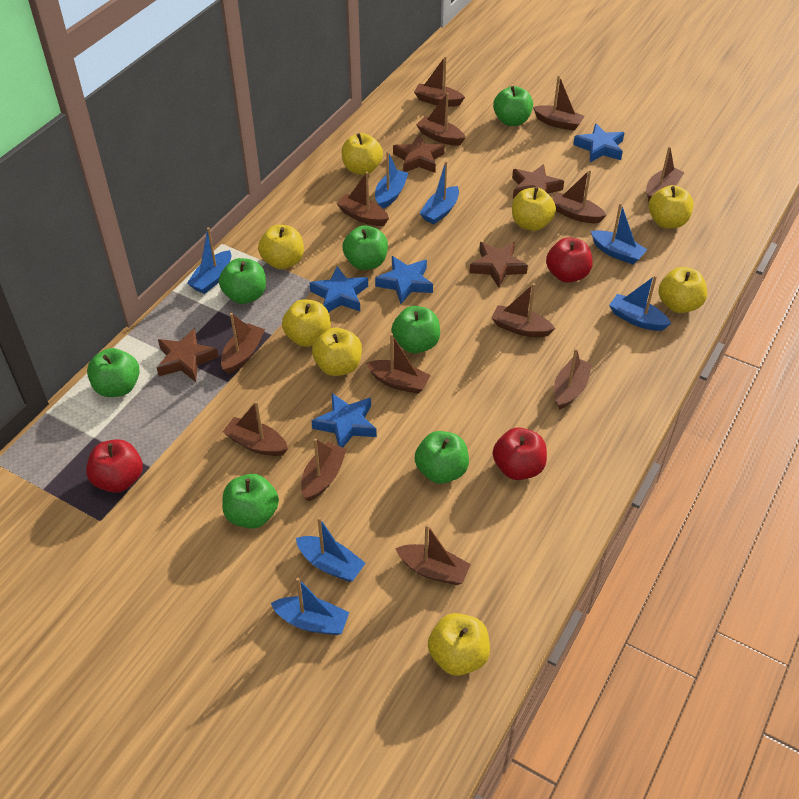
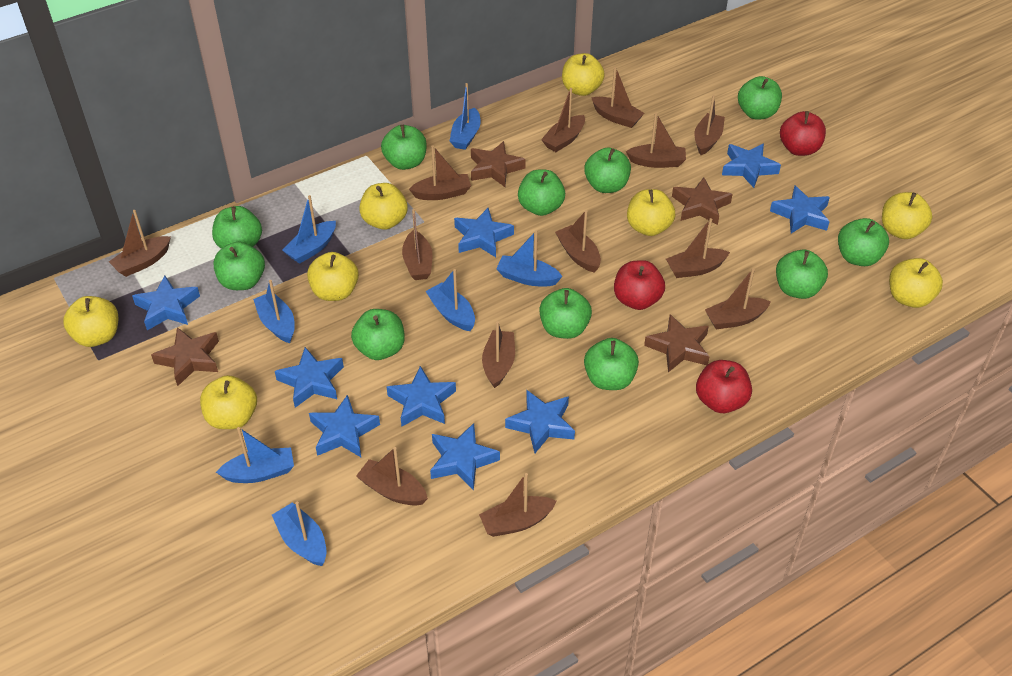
blue star: 4 -> 9
green apple: 7 -> 11

